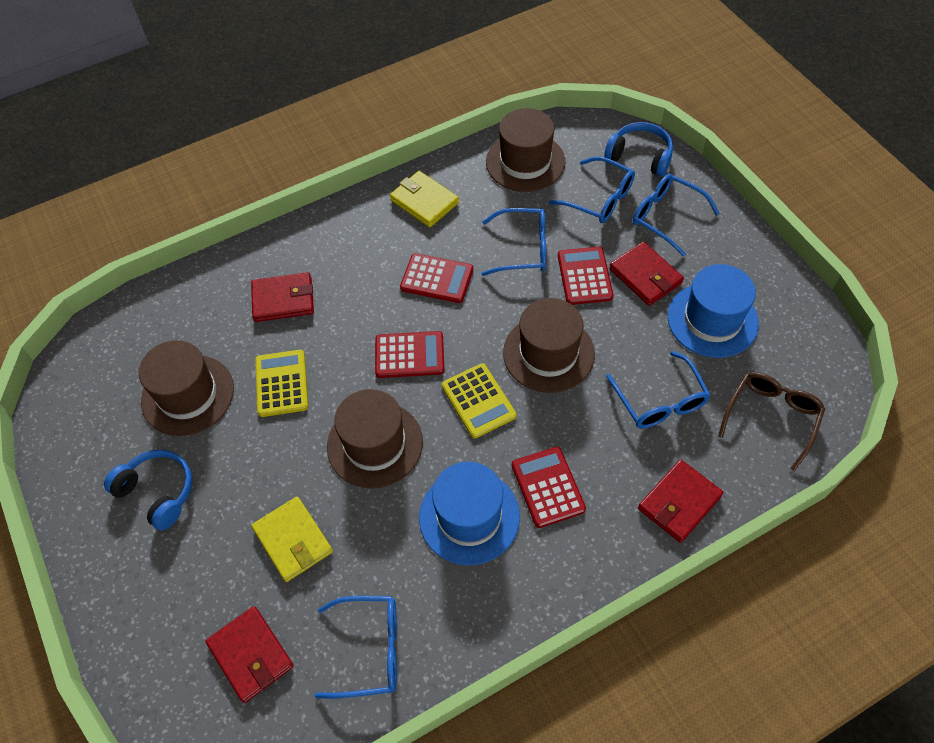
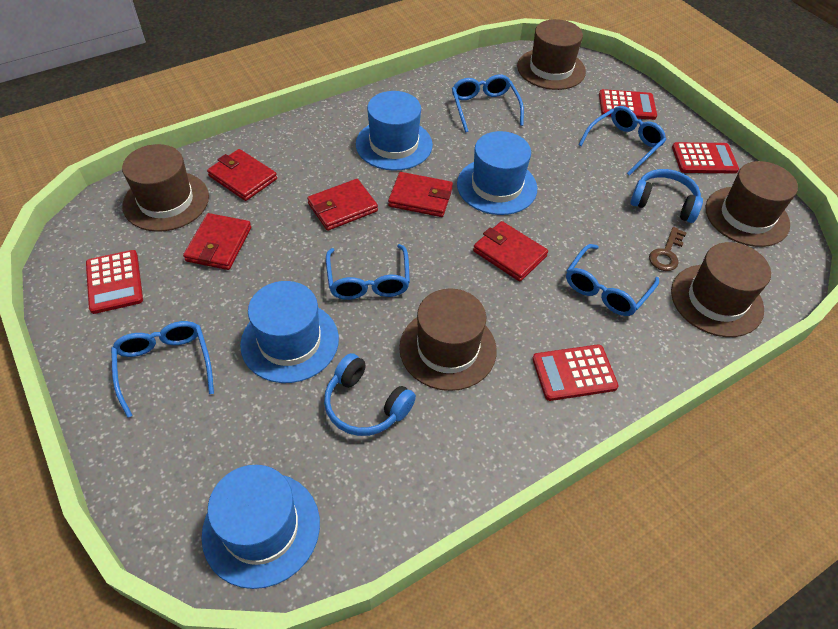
blue hat: 2 -> 4
brown glasses: 1 -> 0
brown hat: 4 -> 5
brown key: 0 -> 1
red wallet: 4 -> 5
yellow calculator: 2 -> 0
yellow wallet: 2 -> 0

